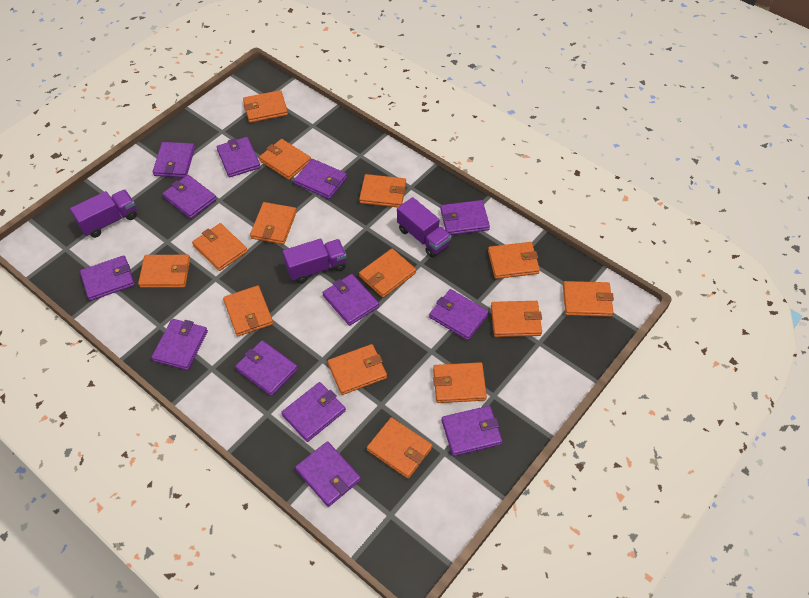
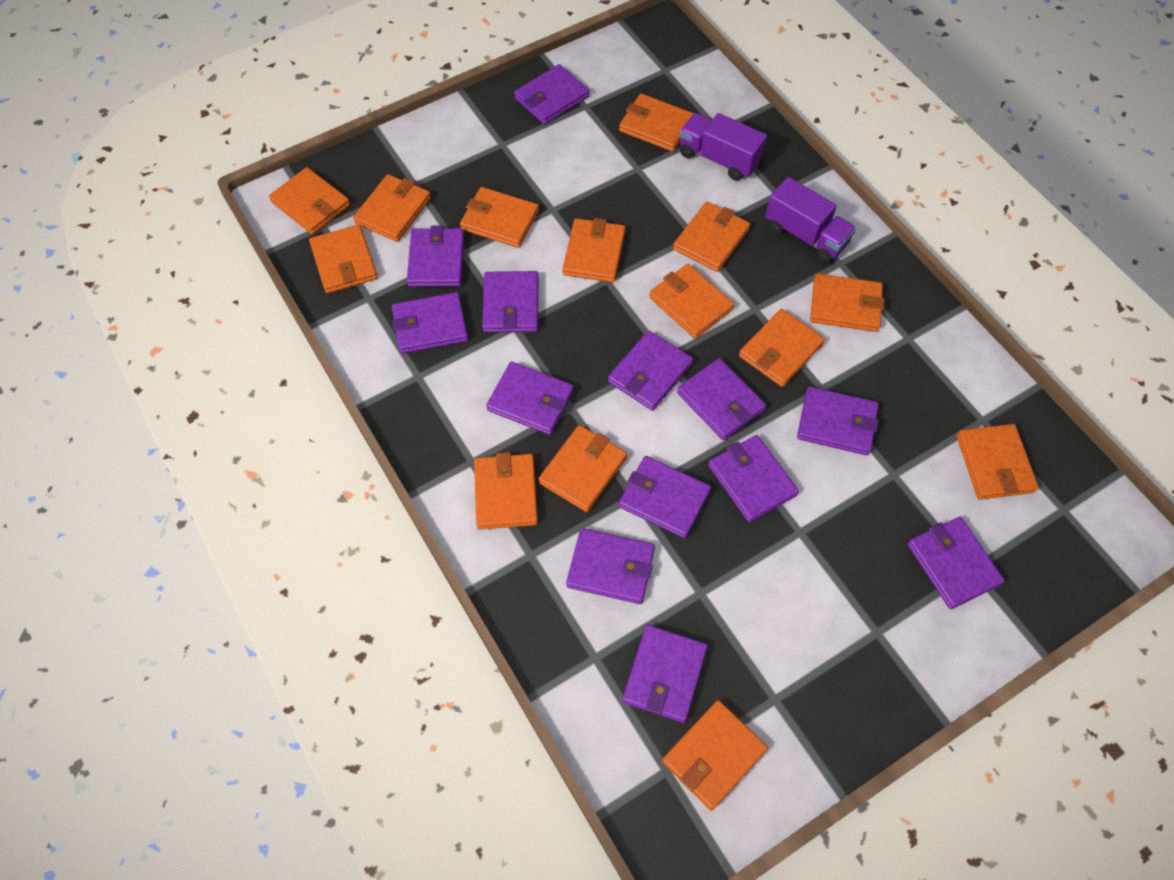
purple truck: 3 -> 2

